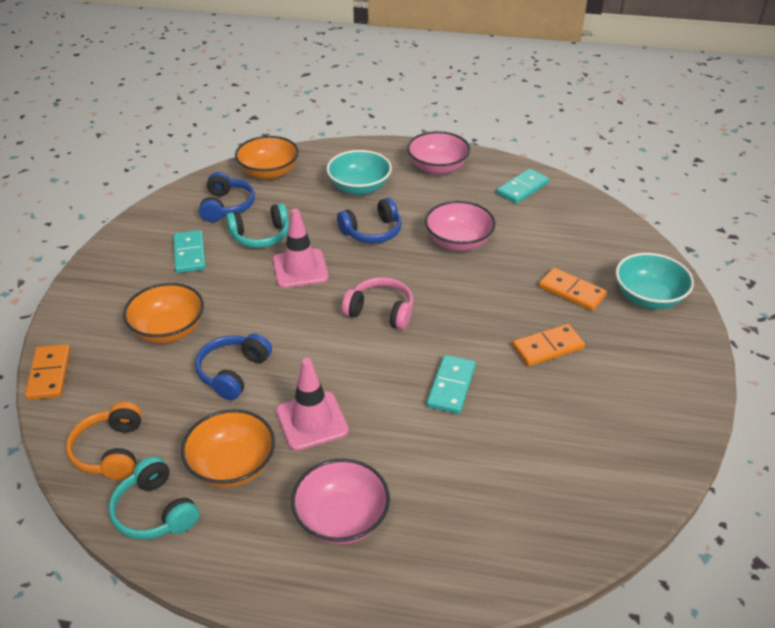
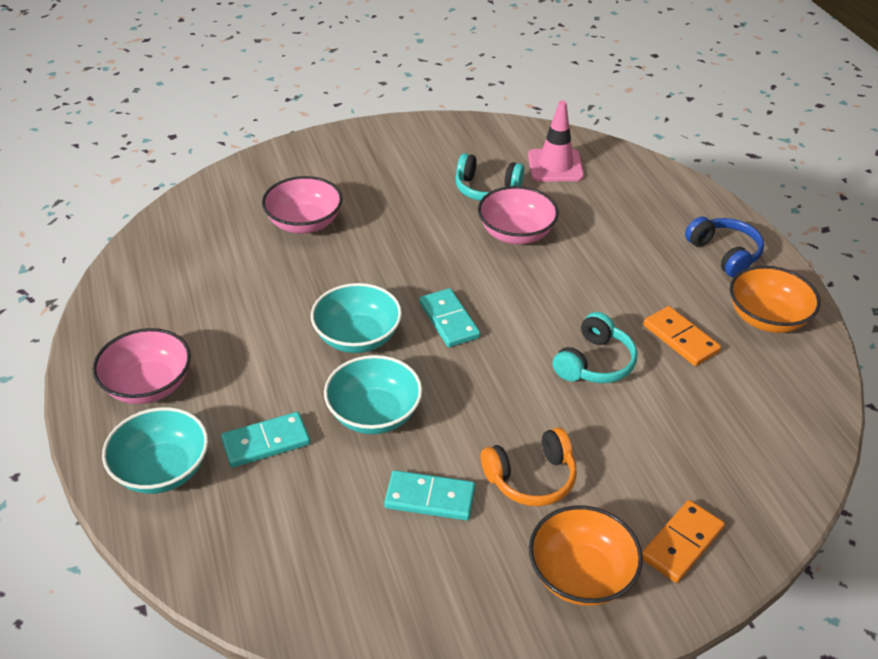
blue headphones: 3 -> 1
orange bowl: 3 -> 2
orange domino: 3 -> 2
pink headphones: 1 -> 0
pink traffic cone: 2 -> 1
turquoise bowl: 2 -> 3

